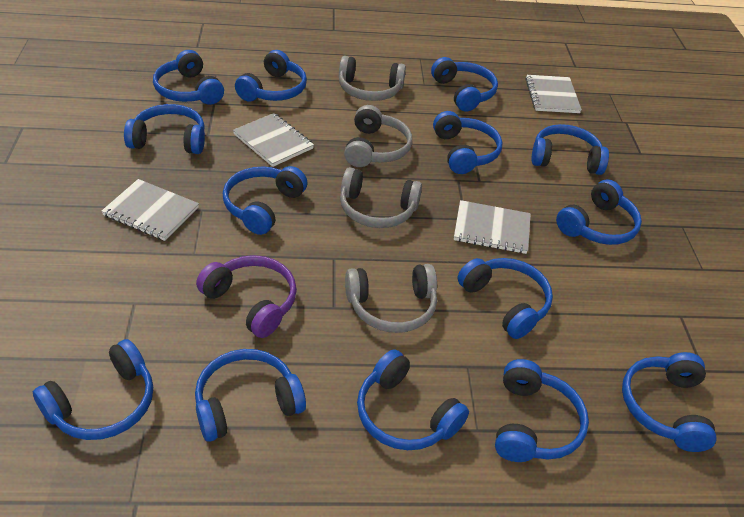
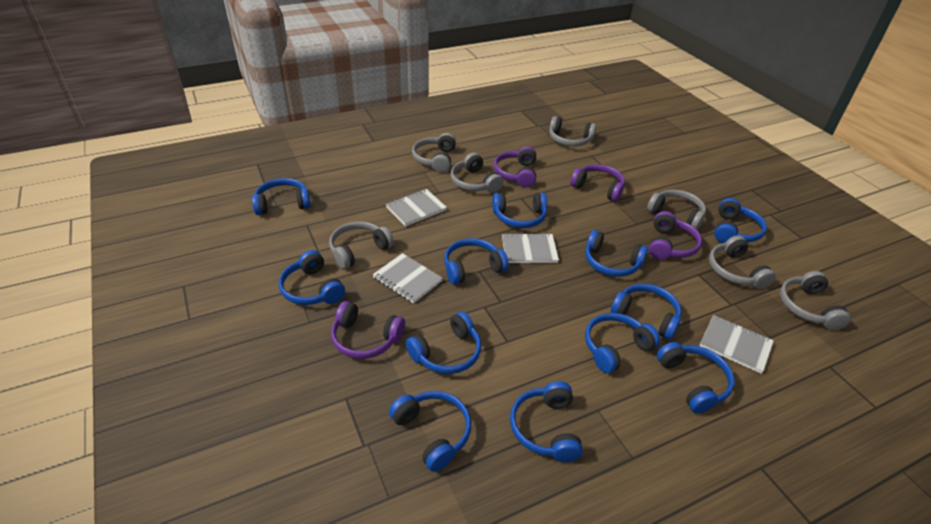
blue headphones: 14 -> 12
grey headphones: 4 -> 7
purple headphones: 1 -> 4

